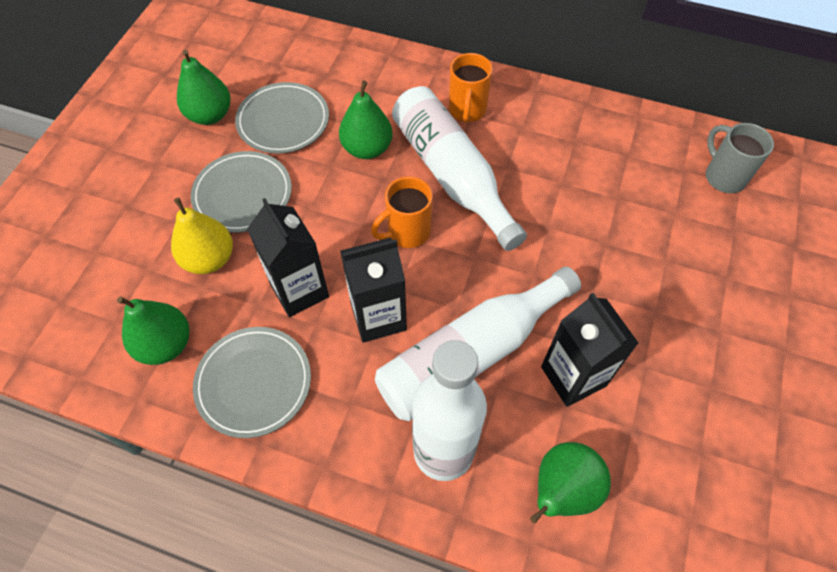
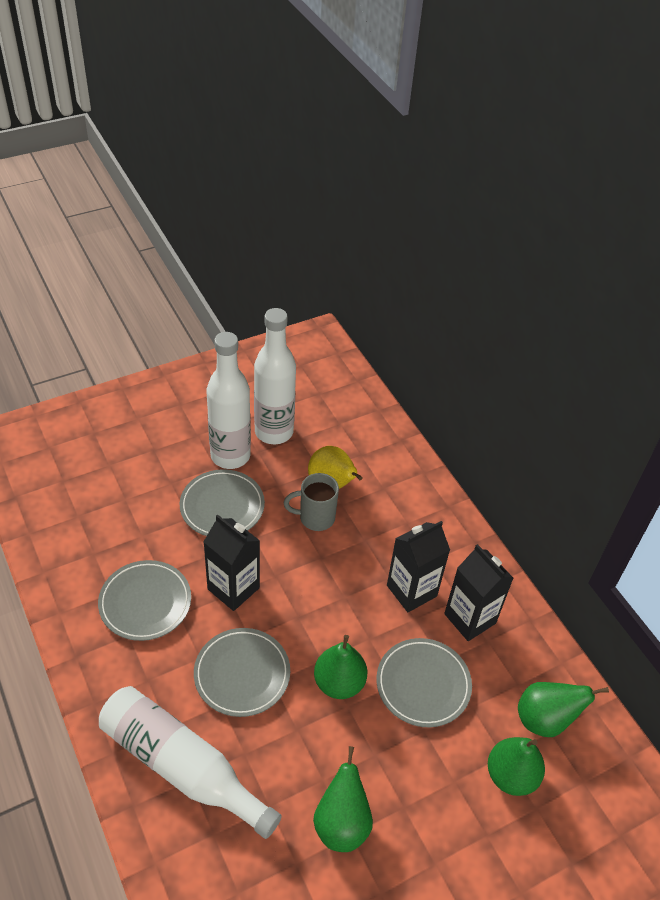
grey plate: 3 -> 4
orange mug: 2 -> 0

